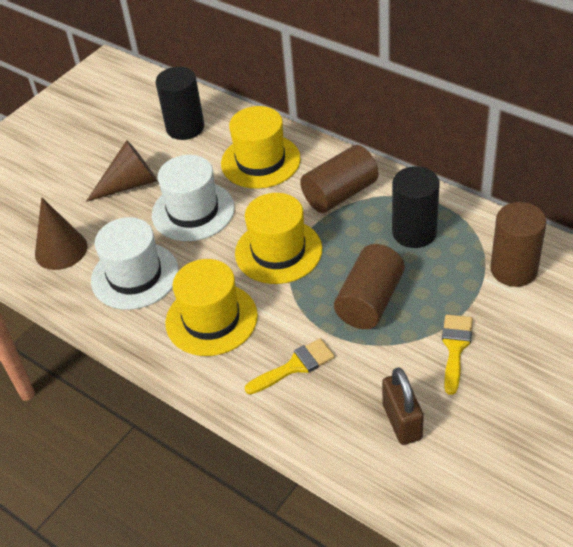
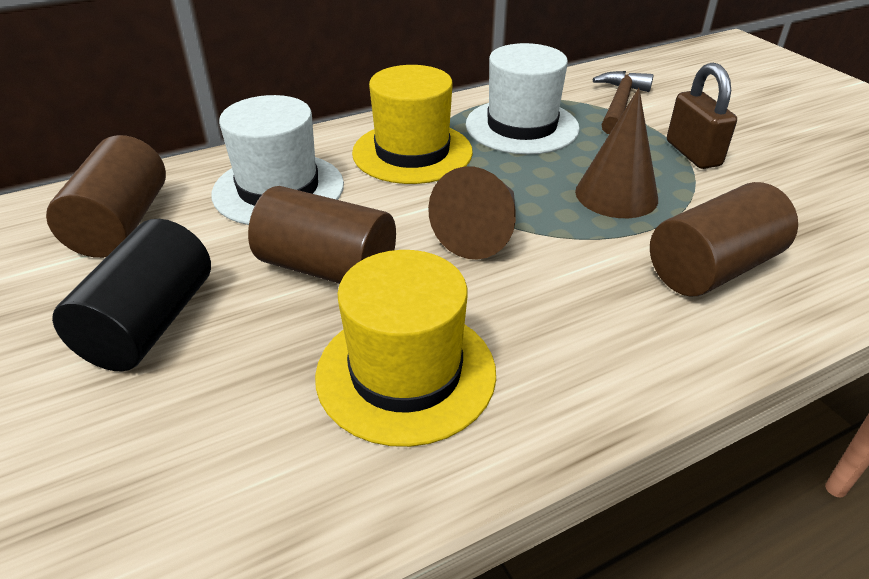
black cylinder: 2 -> 1
brown hammer: 0 -> 1
yellow brush: 2 -> 0
yellow hat: 3 -> 2

